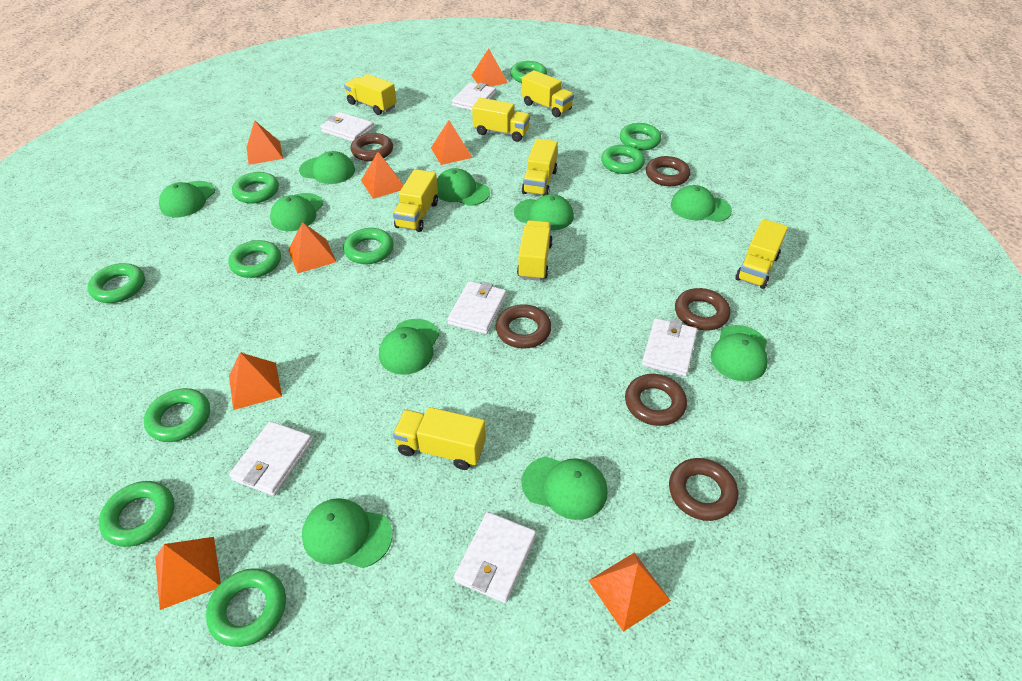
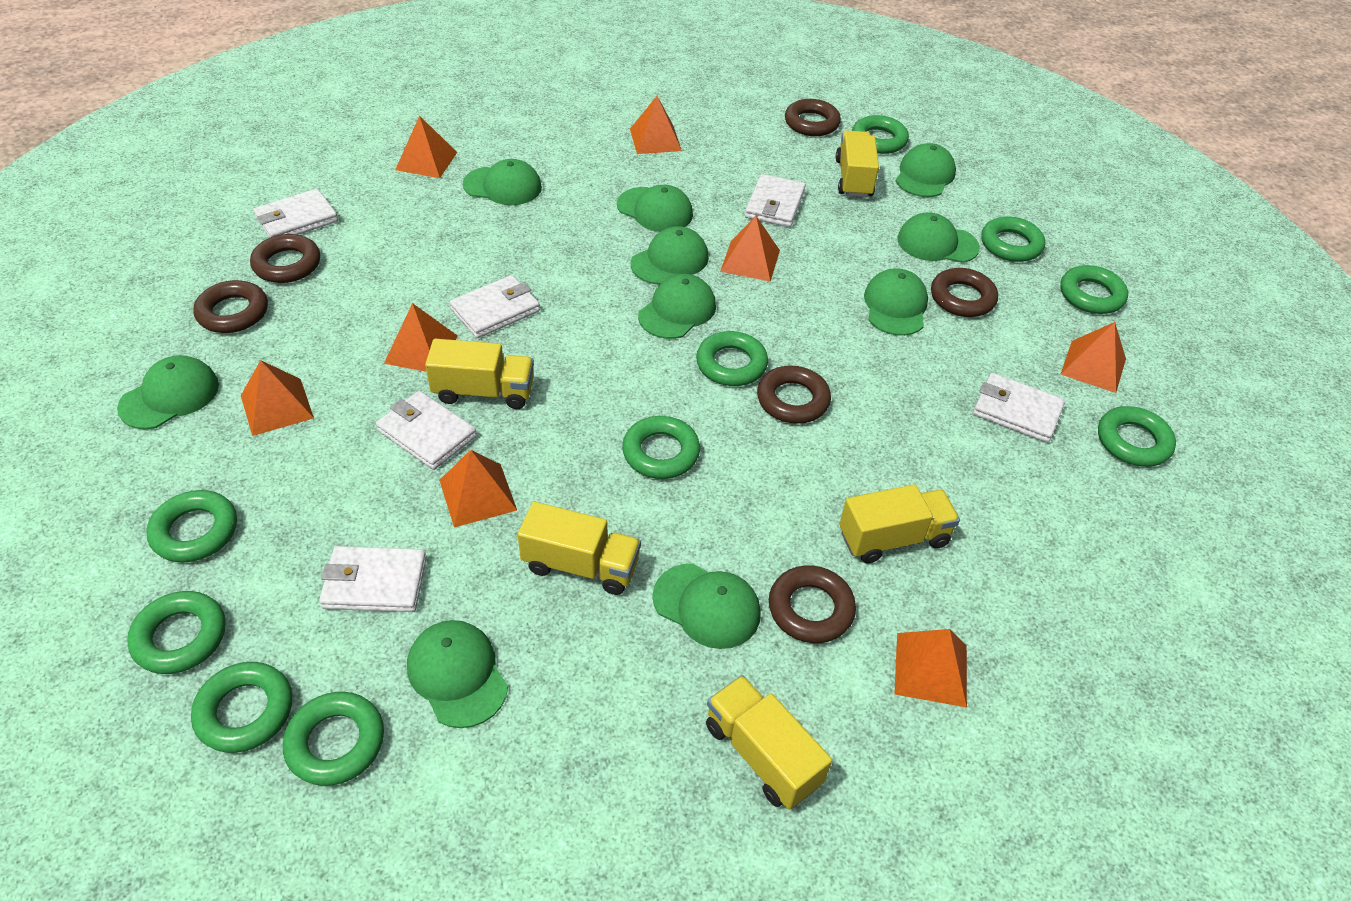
yellow truck: 8 -> 5

